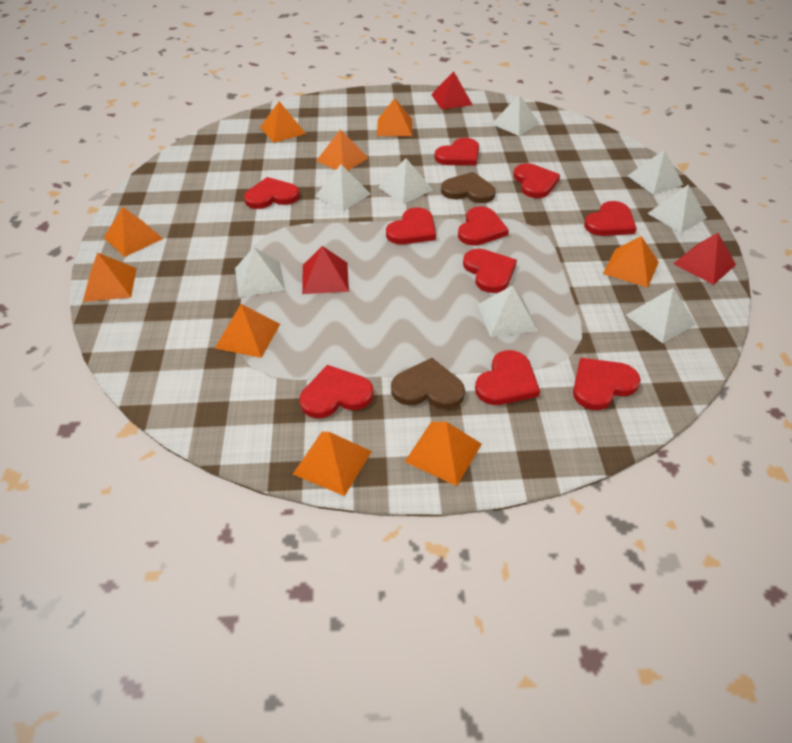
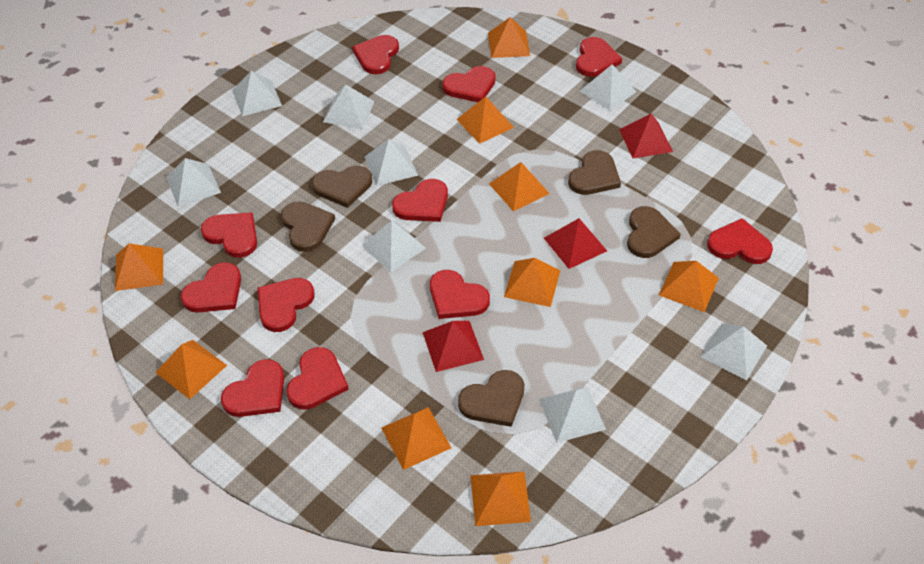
brown heart: 2 -> 5
red heart: 10 -> 11

